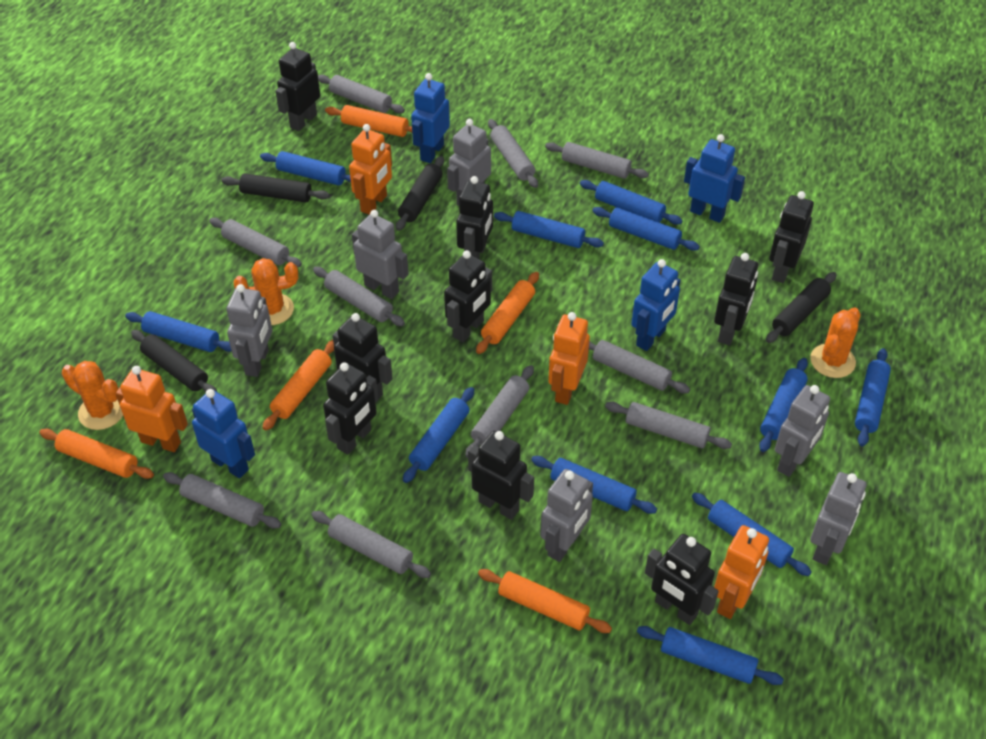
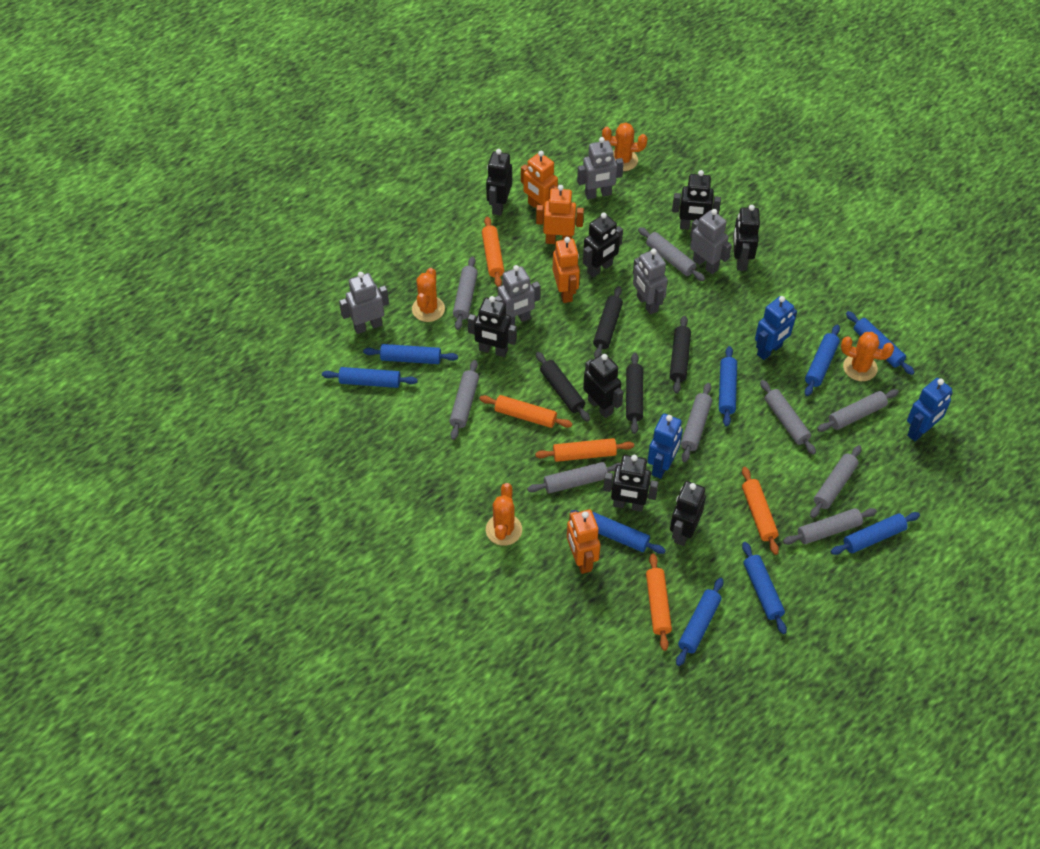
black robot: 9 -> 8
blue robot: 4 -> 3
blue rolling pin: 11 -> 9
grey robot: 6 -> 5
grey rolling pin: 10 -> 9
orange cactus: 3 -> 4

